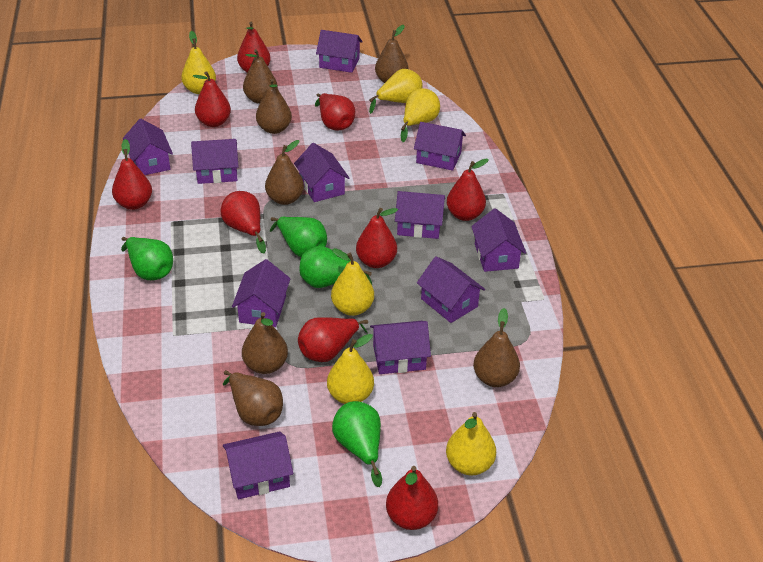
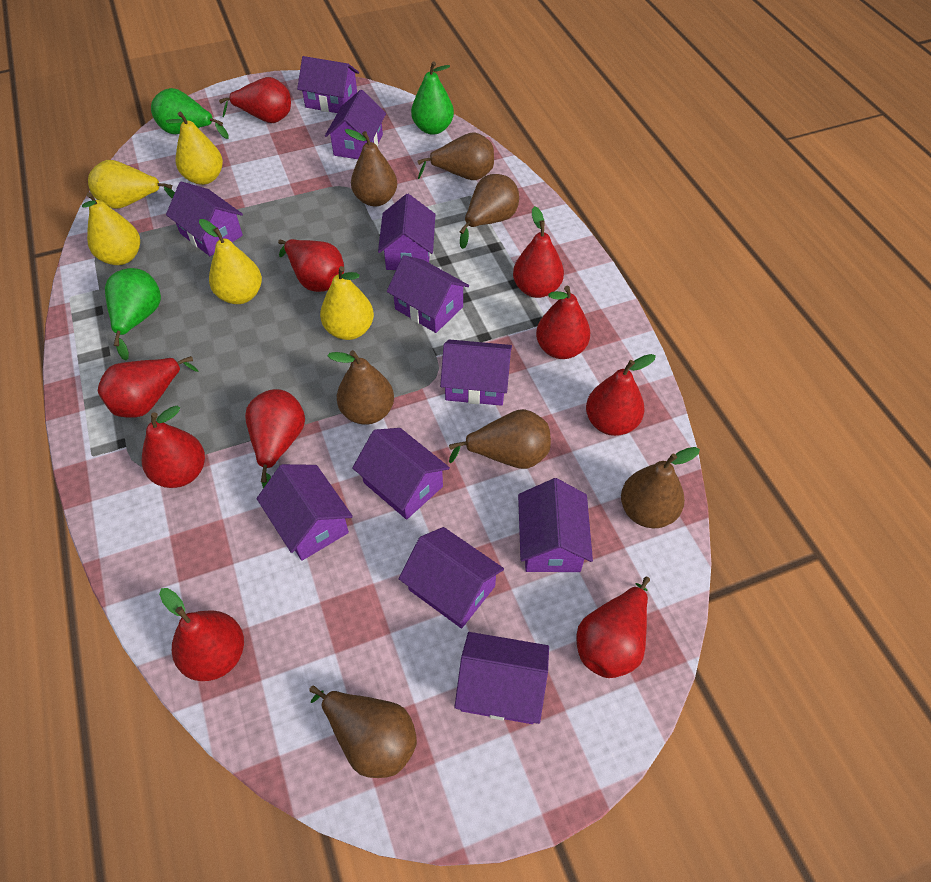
green pear: 4 -> 3
red pear: 9 -> 10
yellow pear: 6 -> 5

